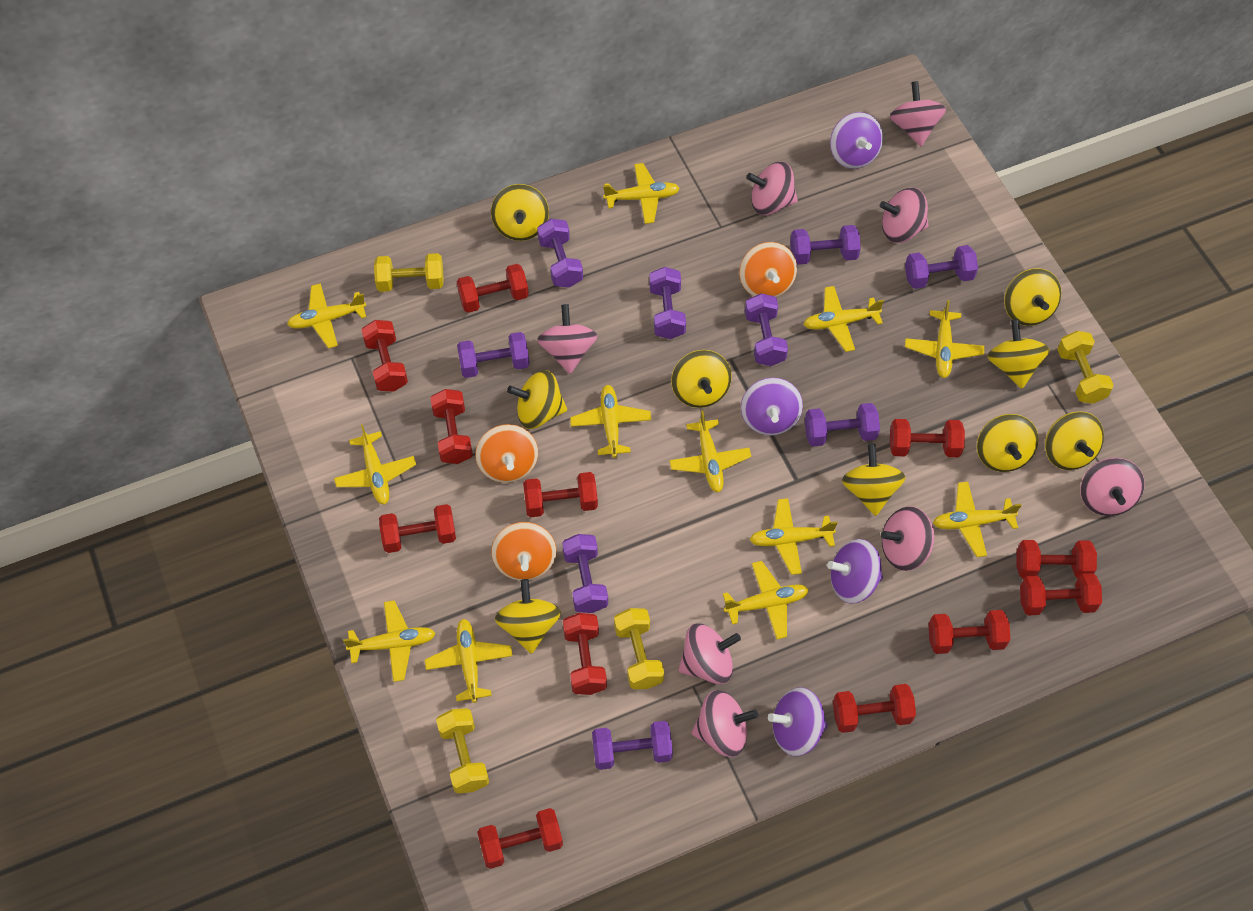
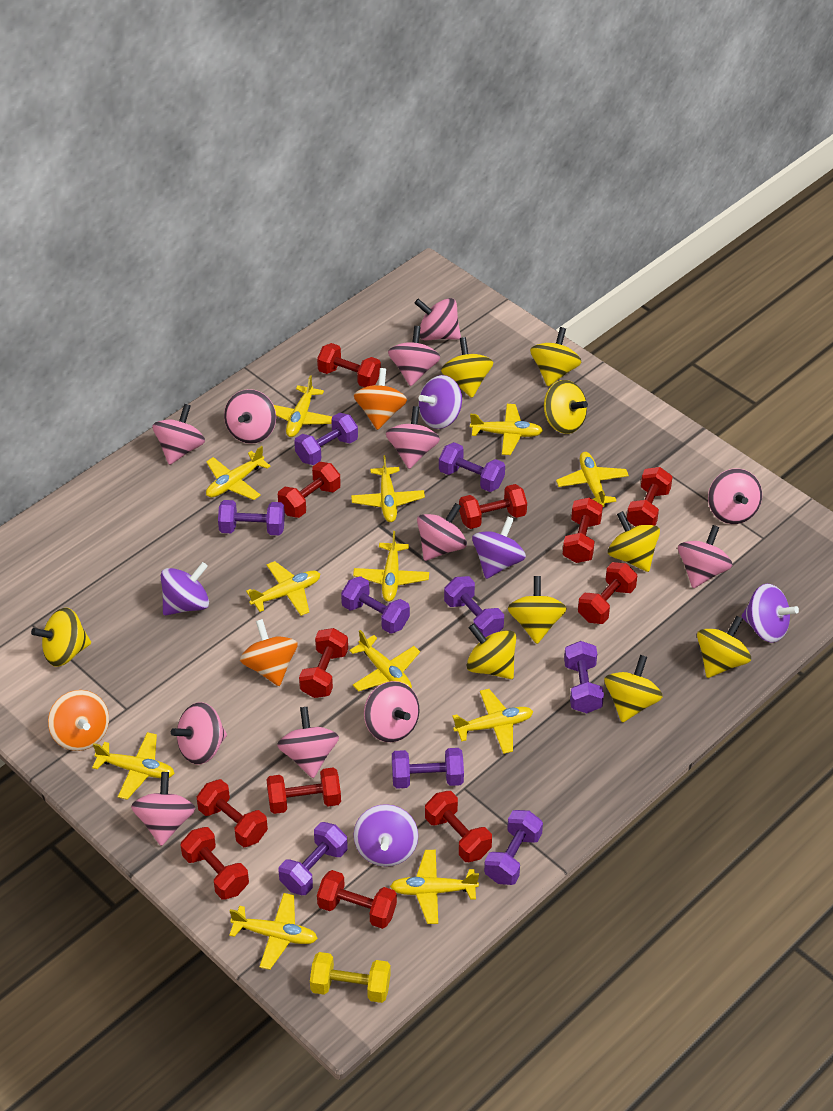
pink spinning top: 8 -> 12
purple spinning top: 4 -> 5
yellow dumbbell: 4 -> 1

